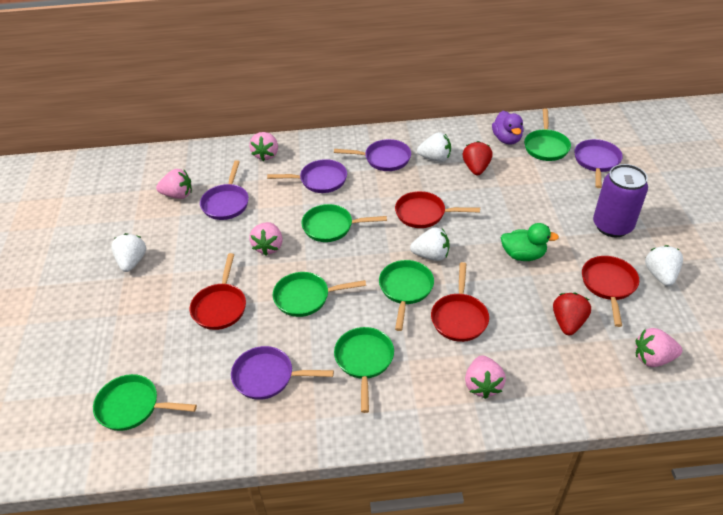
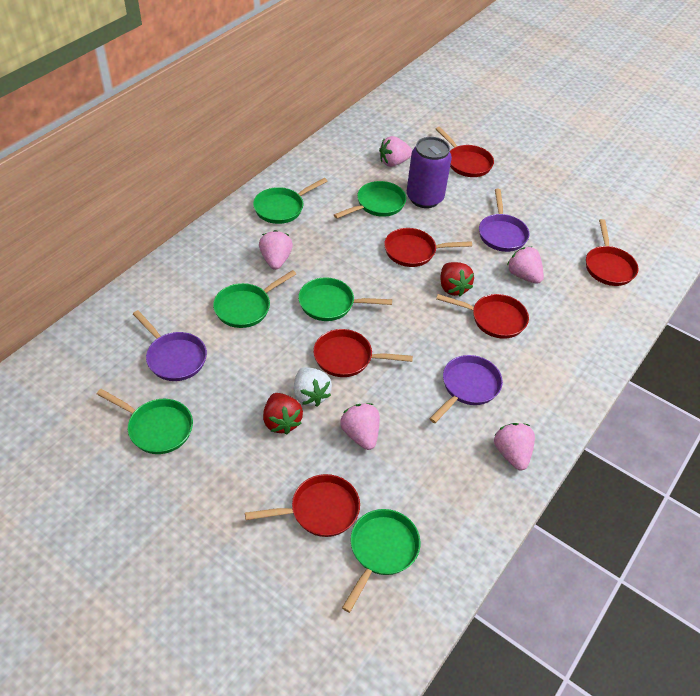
green duck: 1 -> 0
purple duck: 1 -> 0
purple pan: 5 -> 3
red pan: 4 -> 6
white strawberry: 4 -> 1

